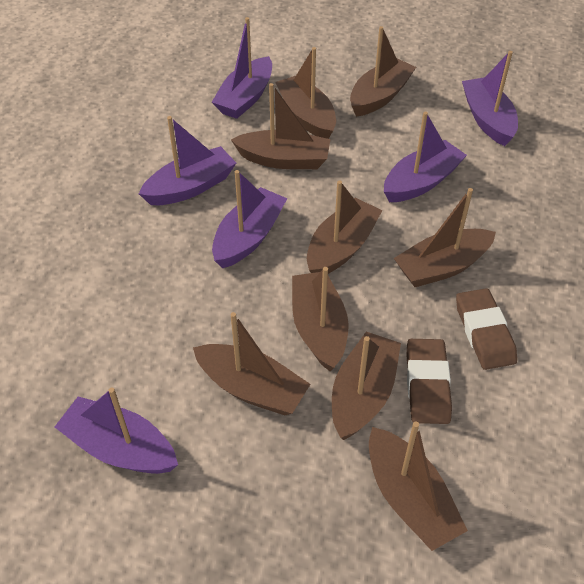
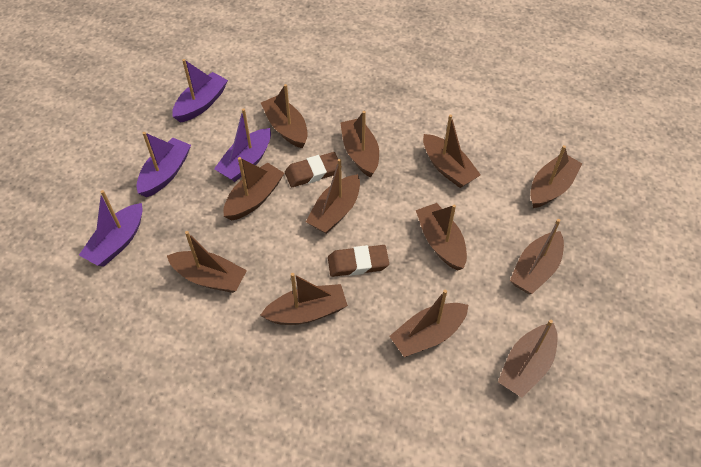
brown boat: 9 -> 12
purple boat: 6 -> 4

